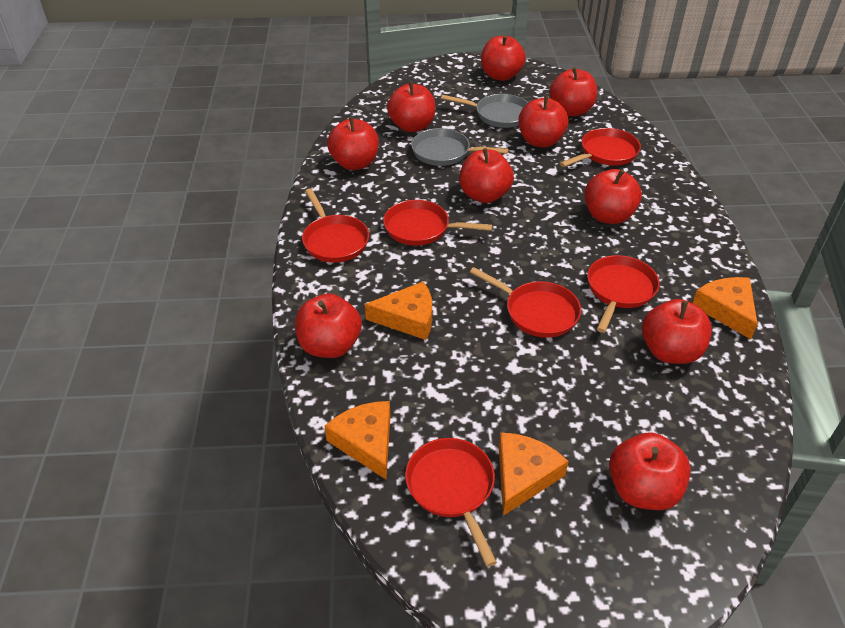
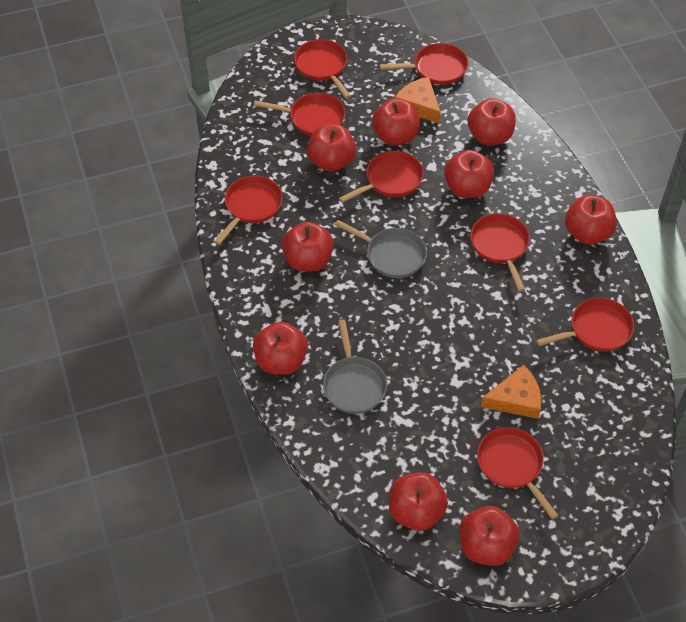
orange cheese: 4 -> 2
red apple: 10 -> 9
red pan: 6 -> 8

